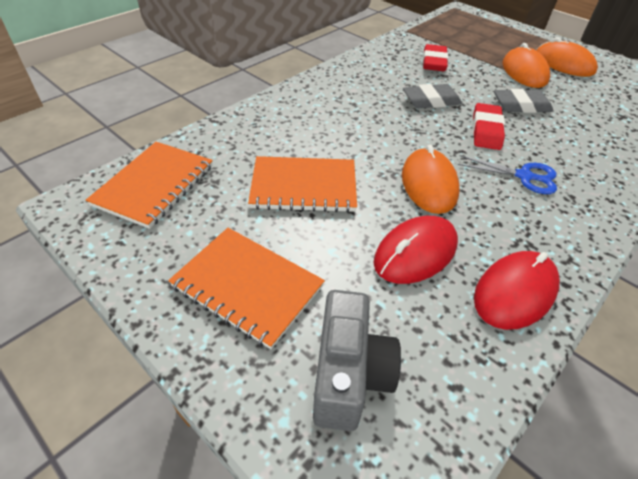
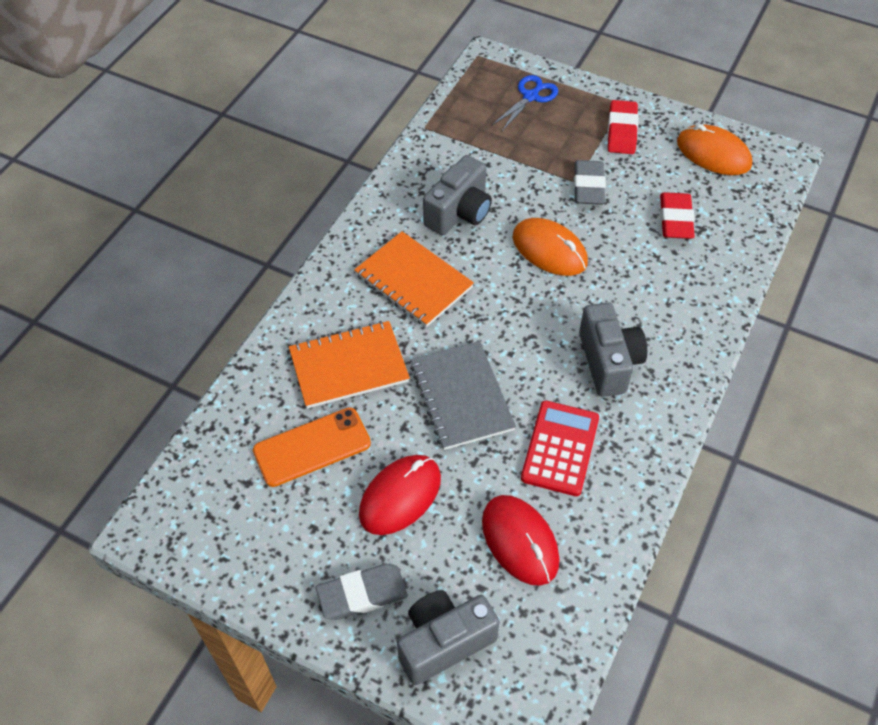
grey camera: 1 -> 3
grey notebook: 0 -> 1
orange mouse: 3 -> 2
orange notebook: 3 -> 2
orange phone: 0 -> 1
red calculator: 0 -> 1

